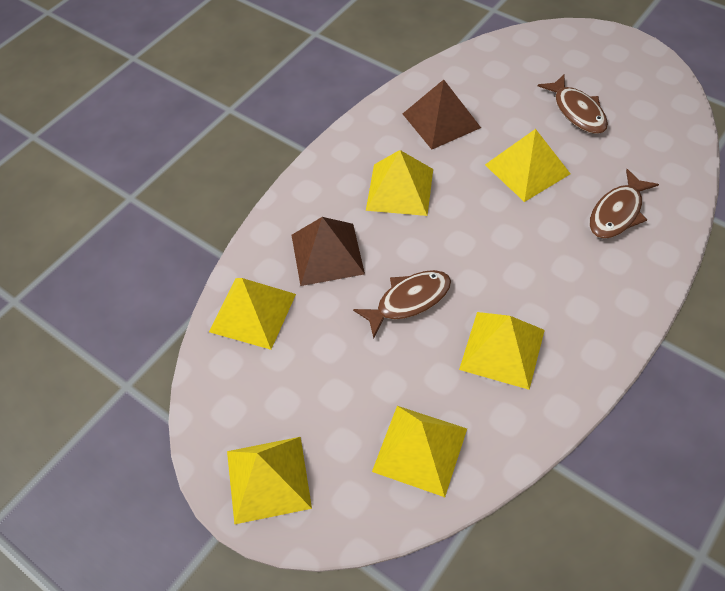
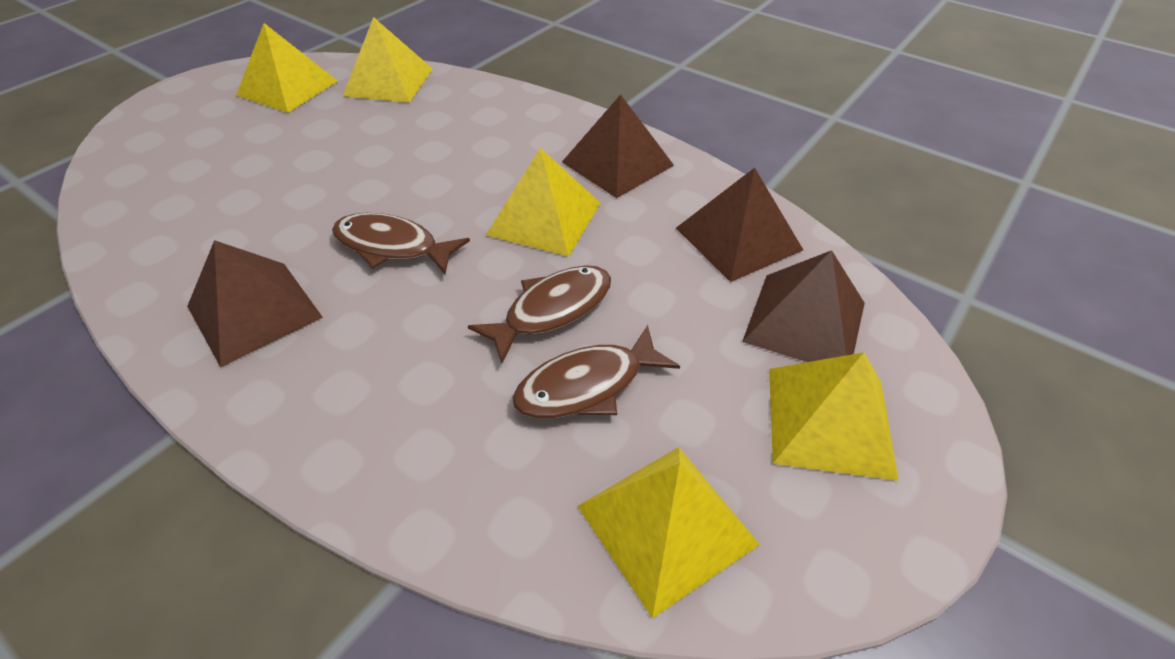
brown pyramid: 2 -> 4
yellow pyramid: 6 -> 5

